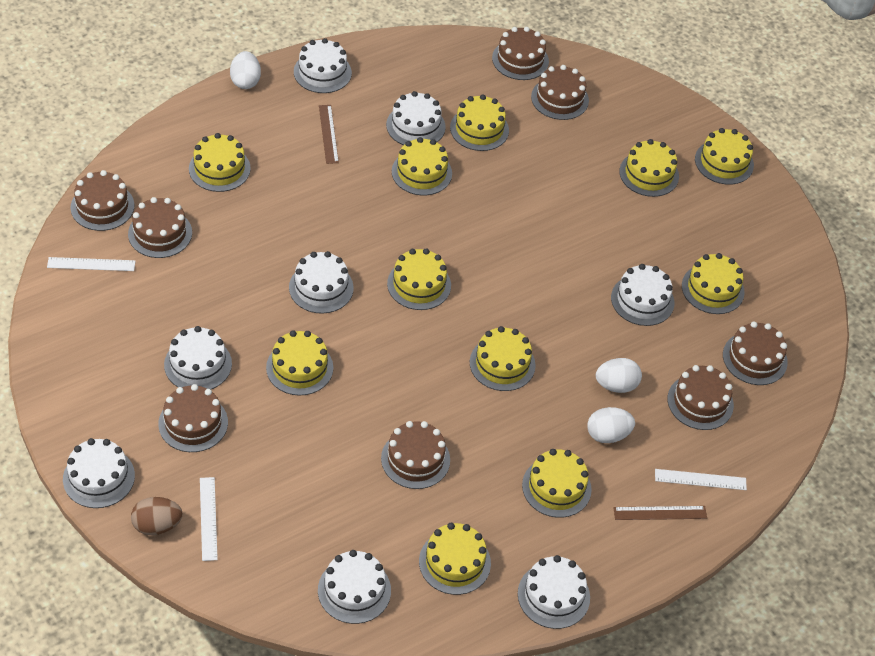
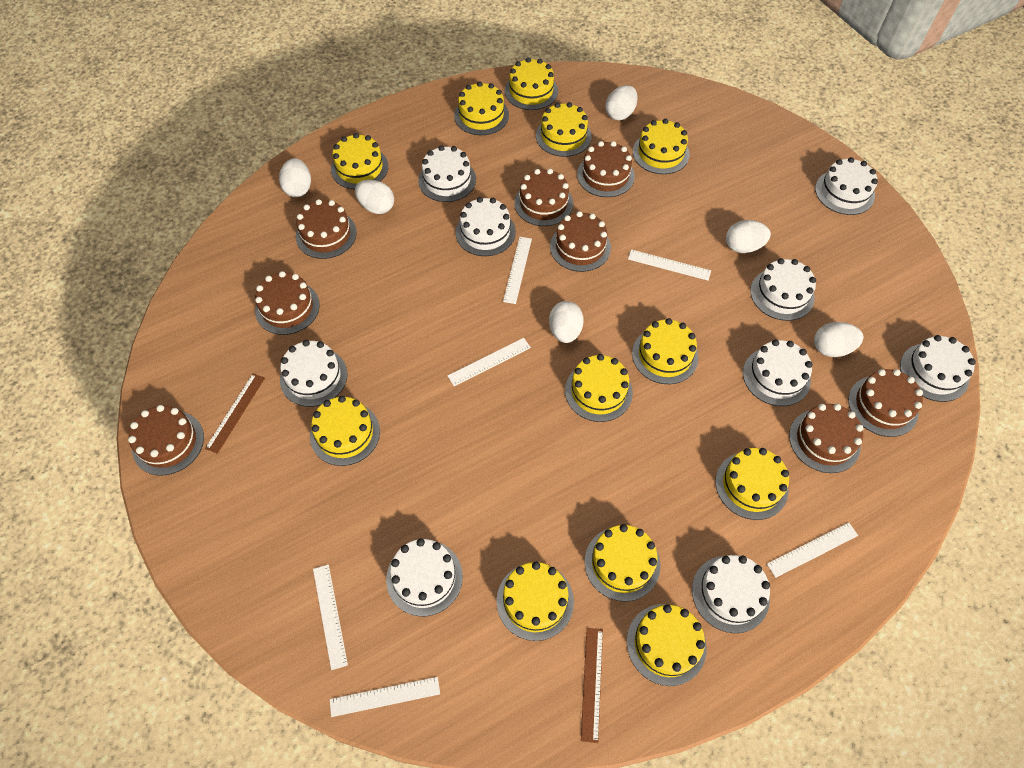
brown egg: 1 -> 0
white cake: 8 -> 9
white egg: 3 -> 6
white ruler: 3 -> 6
yellow cake: 11 -> 12

